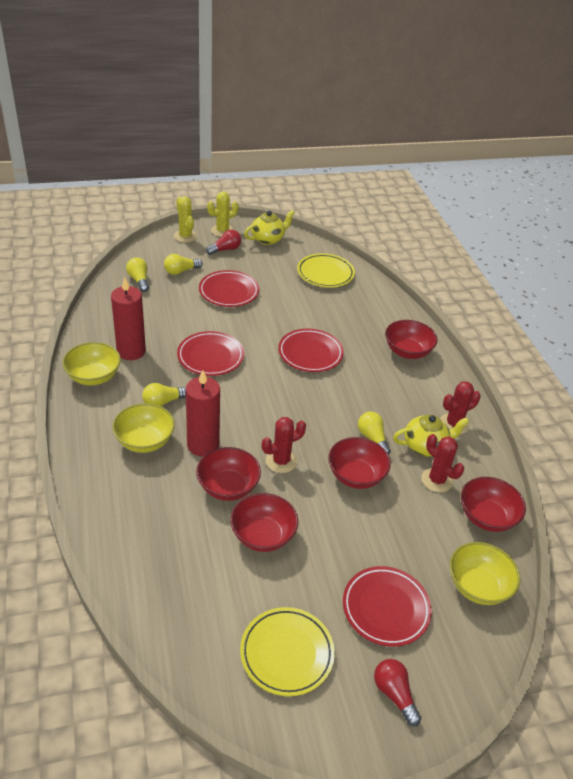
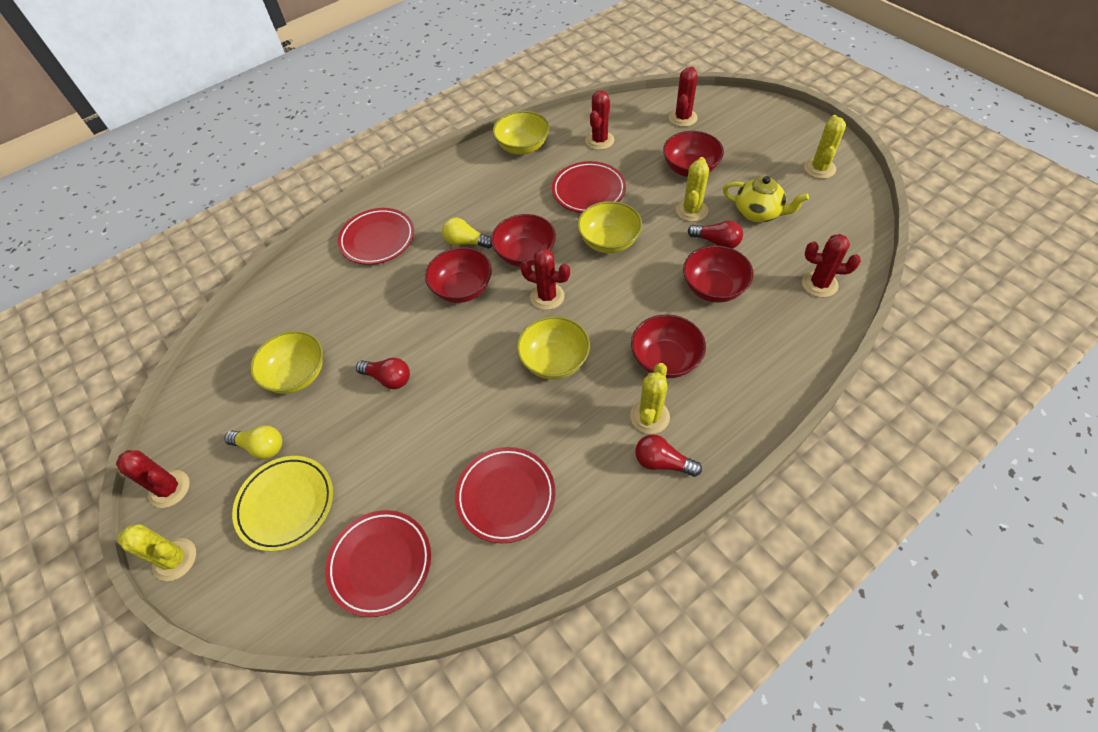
red cactus: 3 -> 5
red candle: 2 -> 0
red light bulb: 2 -> 3
yellow bowl: 3 -> 4
yellow cactus: 2 -> 4
yellow light bulb: 4 -> 2
yellow plate: 2 -> 1
yellow teapot: 2 -> 1

